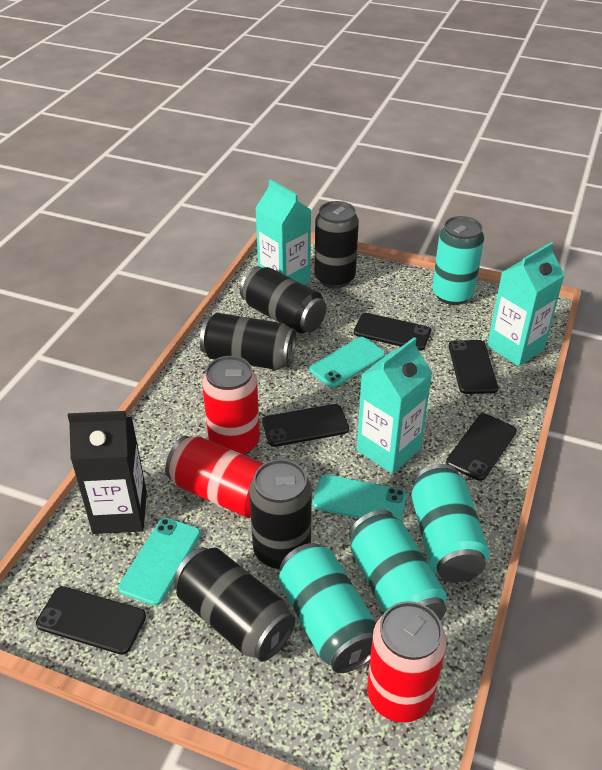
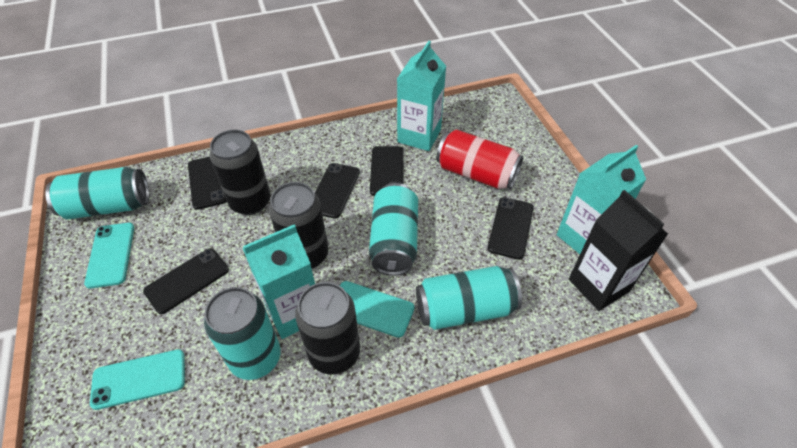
black can: 5 -> 3
red can: 3 -> 1

